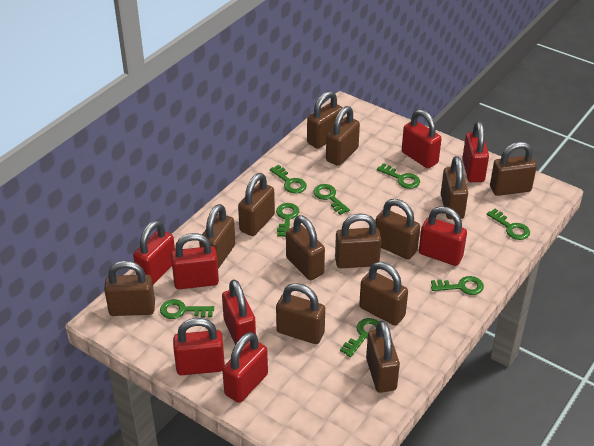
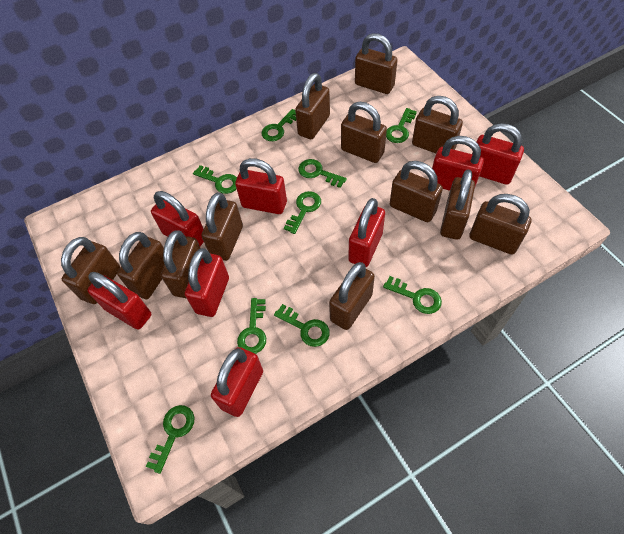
brown padlock: 13 -> 12
green key: 8 -> 9

